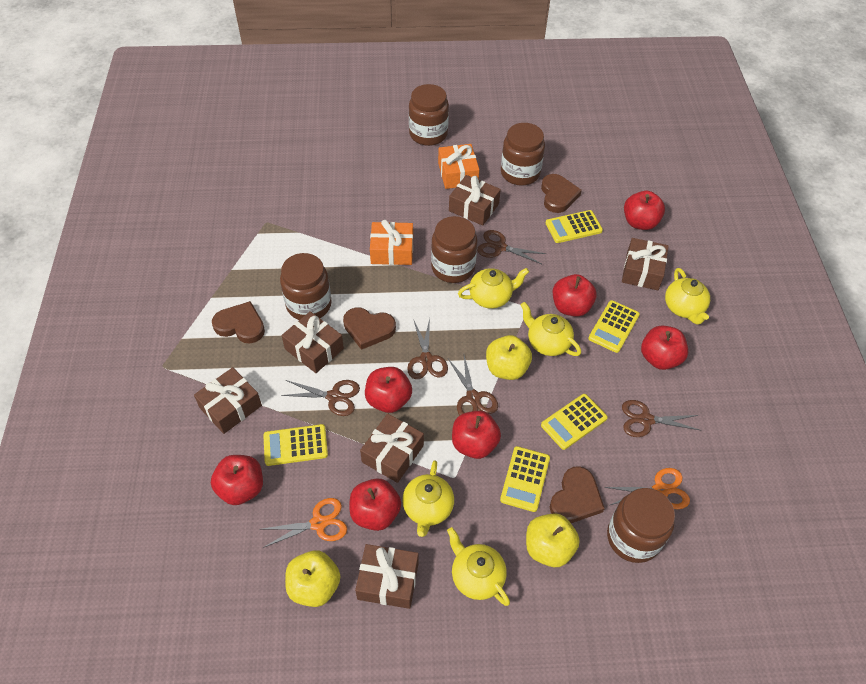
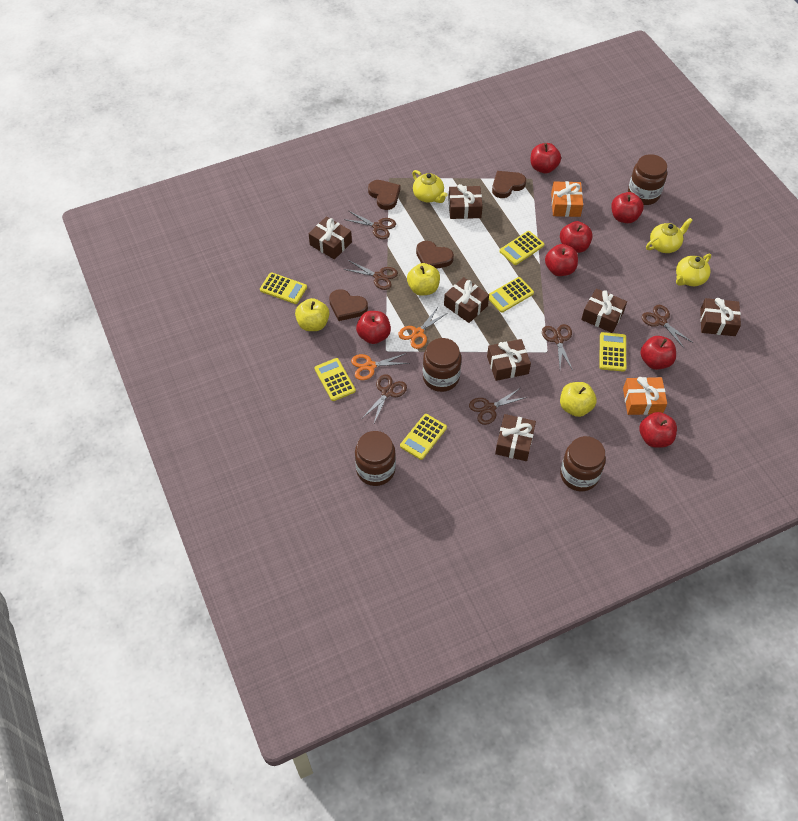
brown gift: 6 -> 7
brown jar: 5 -> 4
brown scissors: 5 -> 6
yellow calculator: 5 -> 6
yellow teapot: 5 -> 3

